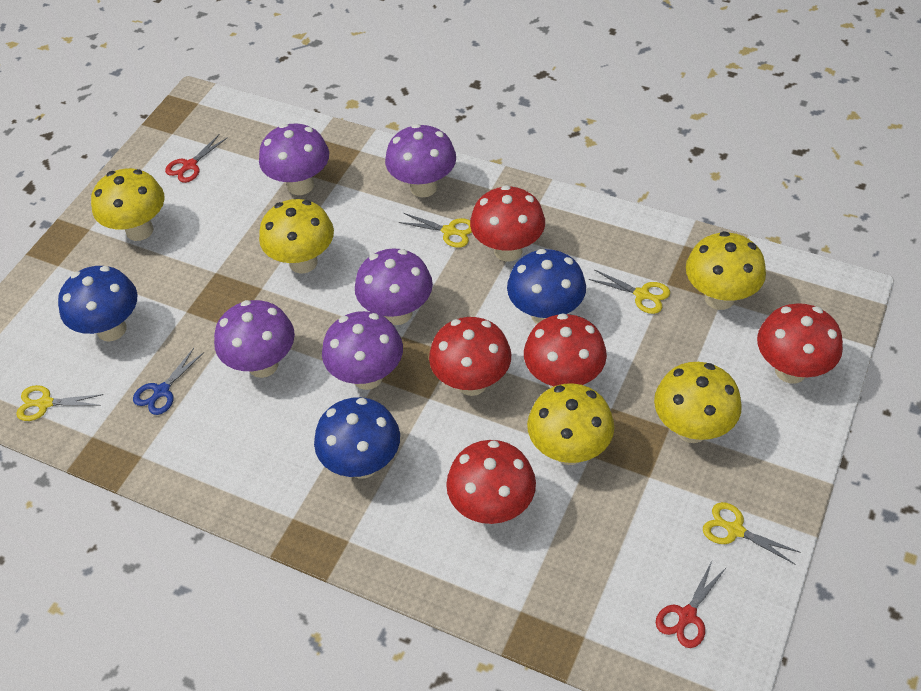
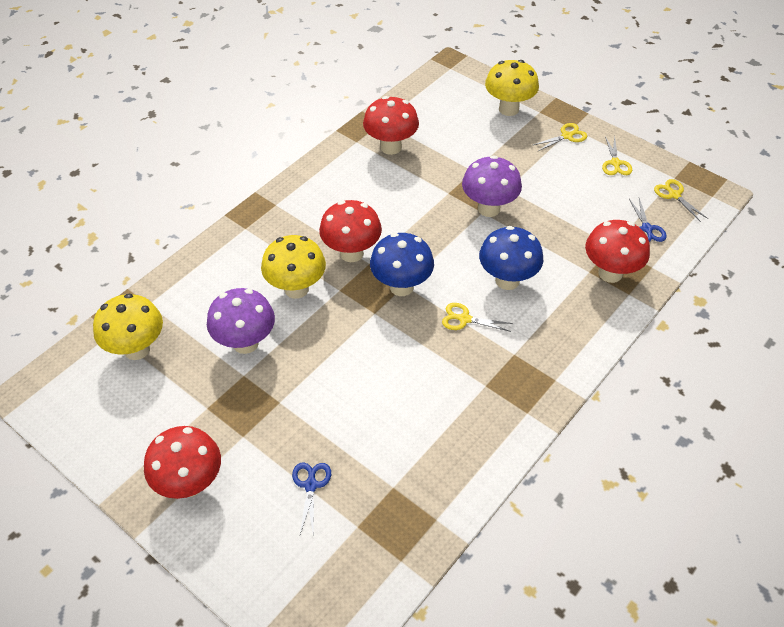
blue mushroom: 3 -> 2
blue scissors: 1 -> 2
purple mushroom: 5 -> 2
red mushroom: 5 -> 4
red scissors: 2 -> 0
yellow mushroom: 5 -> 3

